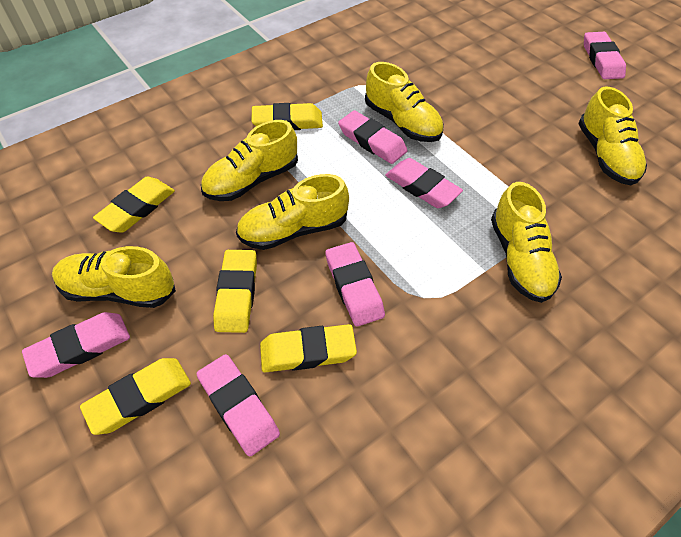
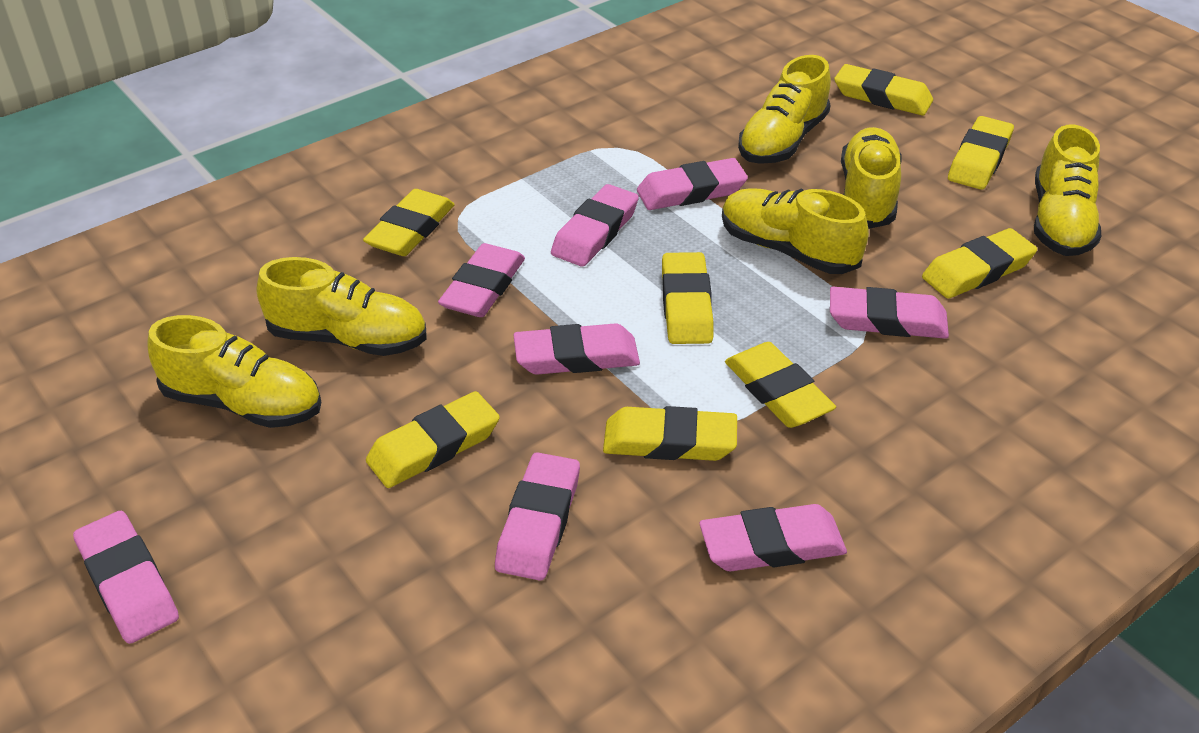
pink eraser: 6 -> 8
yellow eraser: 5 -> 8

